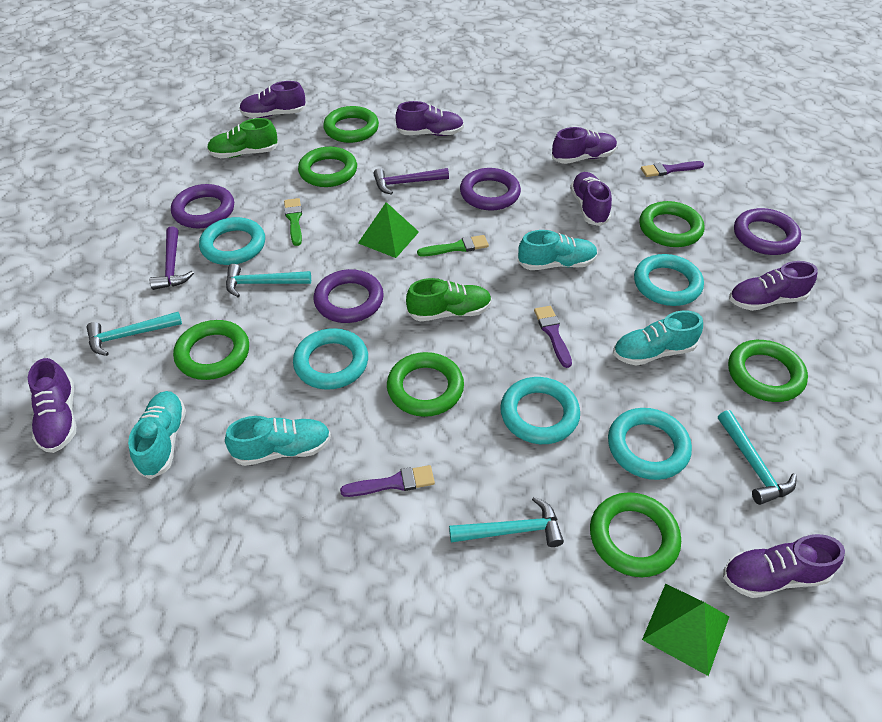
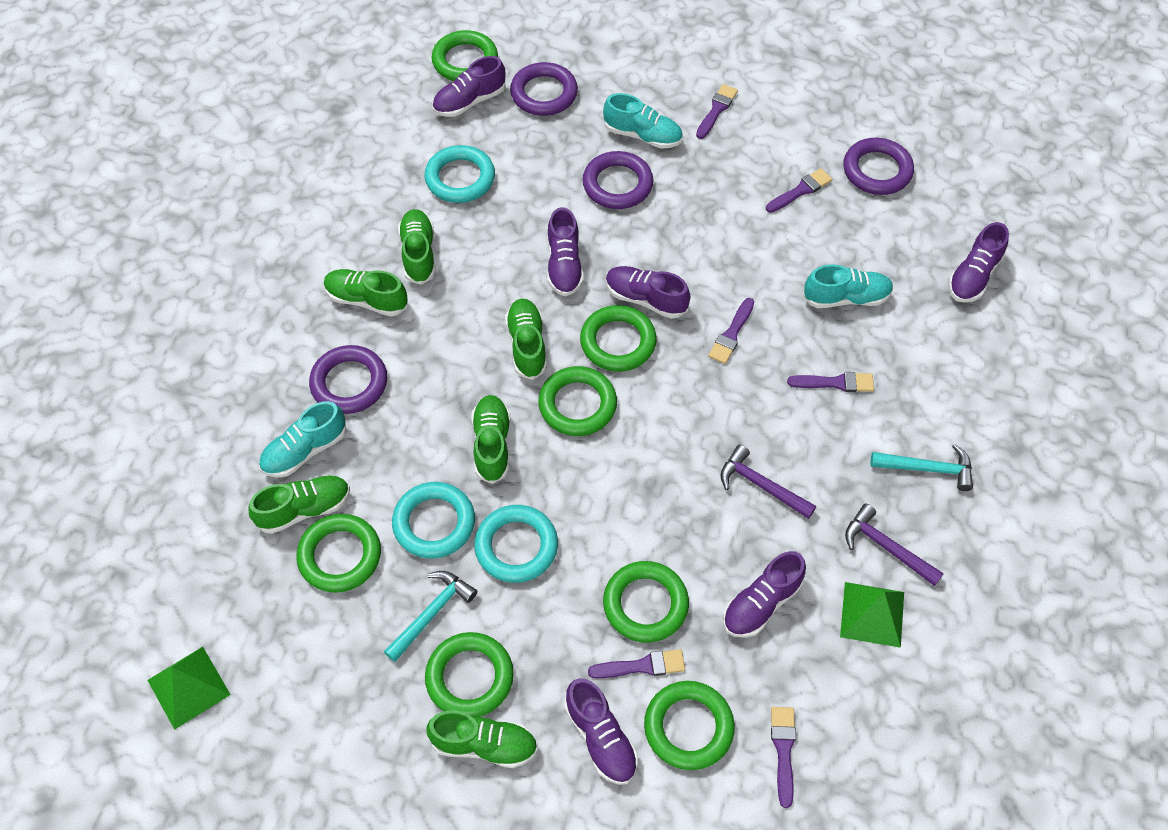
green brush: 2 -> 0
green shoe: 2 -> 6
purple brush: 3 -> 6
purple shoe: 7 -> 6
turquoise hammer: 4 -> 2
turquoise ring: 5 -> 3
turquoise shoe: 4 -> 3

